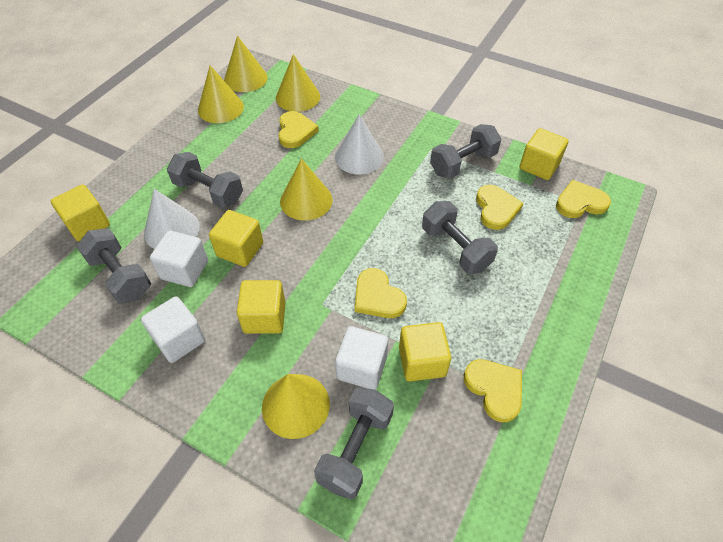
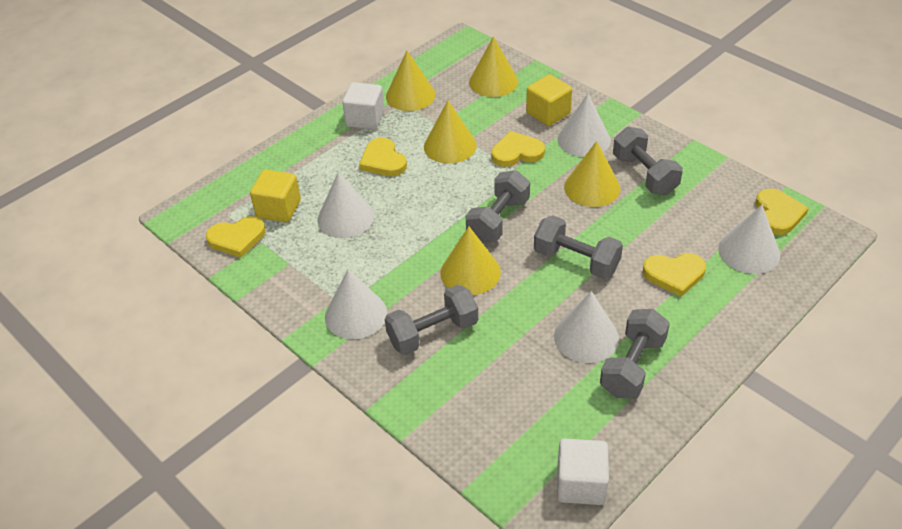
white cone: 2 -> 5
white cube: 3 -> 2
yellow cube: 5 -> 2

